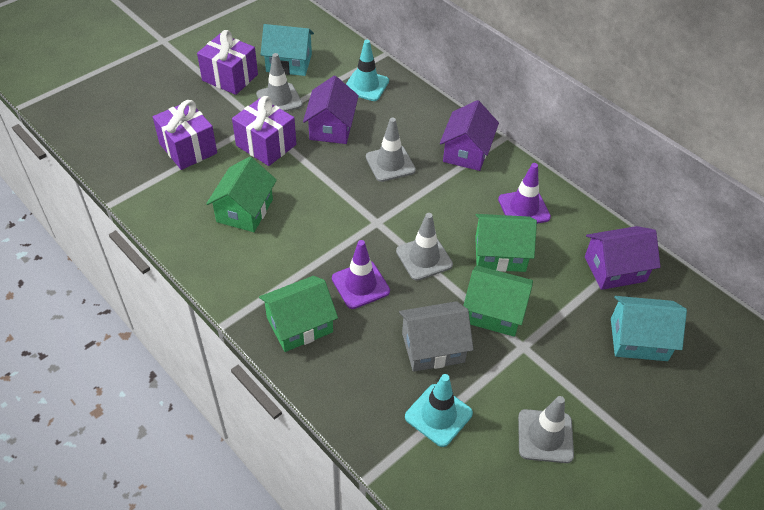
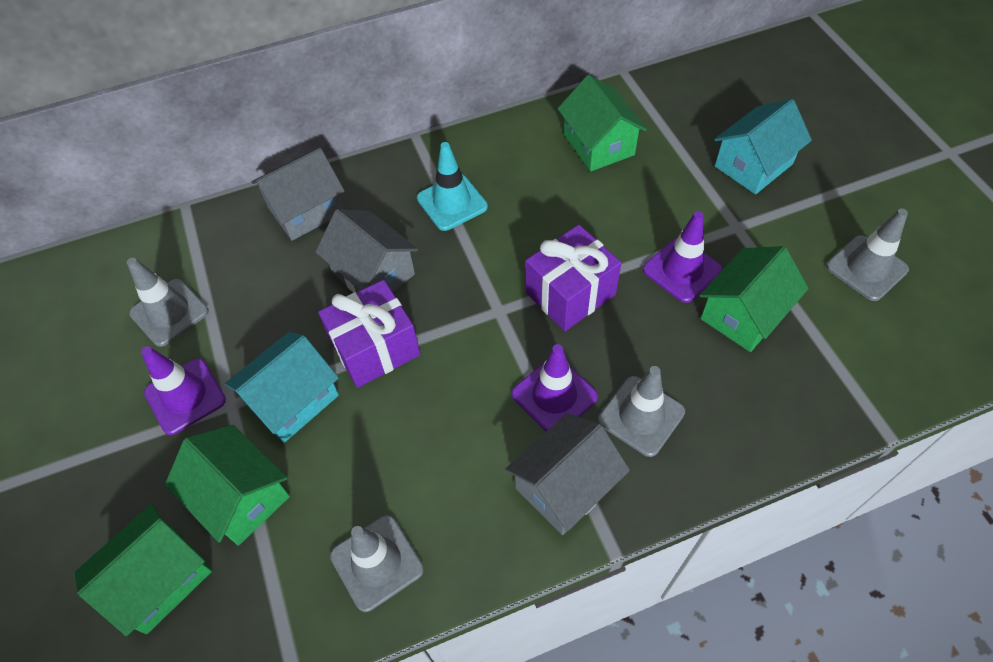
grey house: 1 -> 3
purple gift: 3 -> 2
purple house: 3 -> 0
purple traffic cone: 2 -> 3
turquoise traffic cone: 2 -> 1

